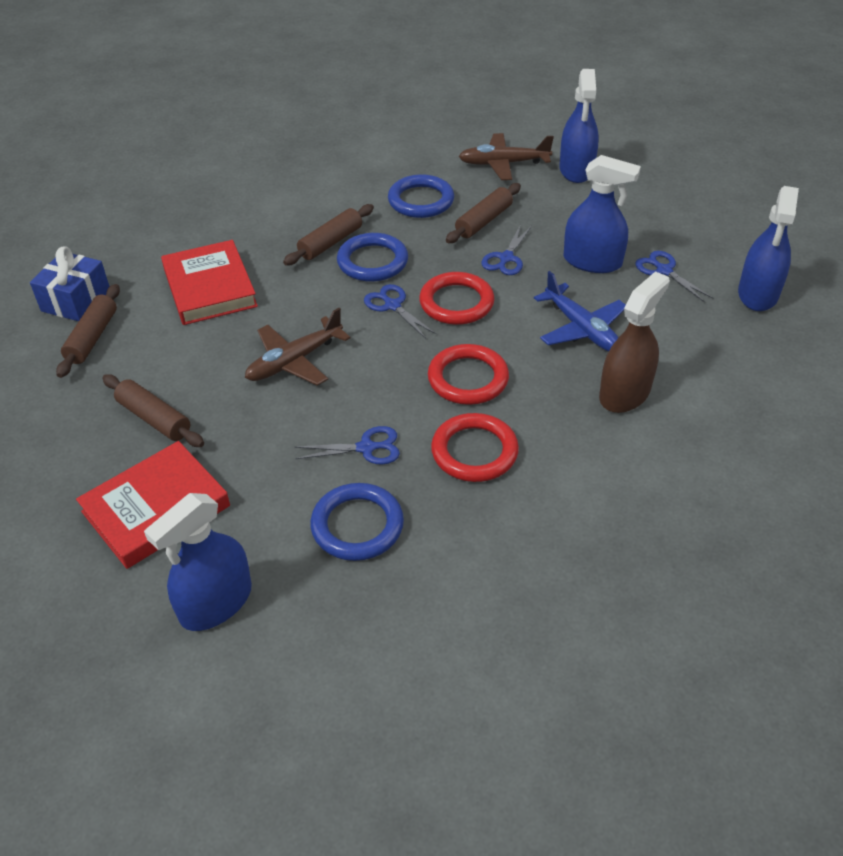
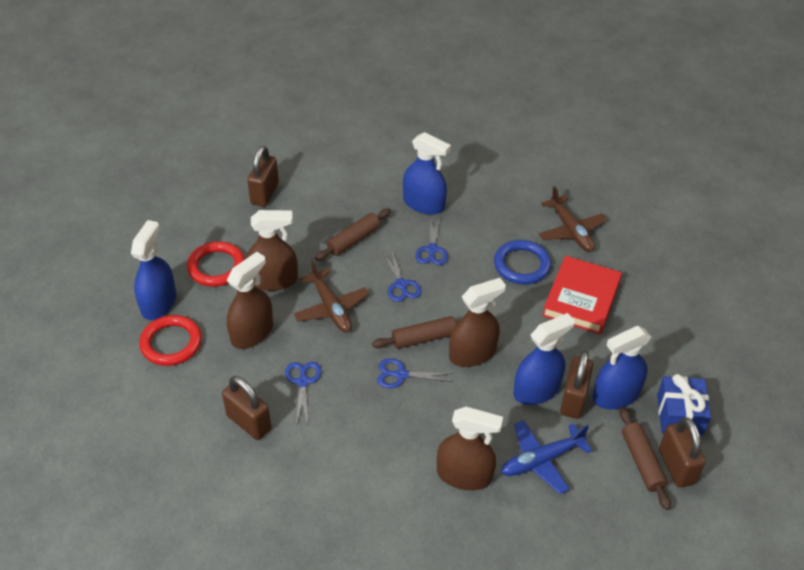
blue ring: 3 -> 1
brown padlock: 0 -> 4
brown rolling pin: 4 -> 3
brown spray bottle: 1 -> 4
red book: 2 -> 1
red ring: 3 -> 2

